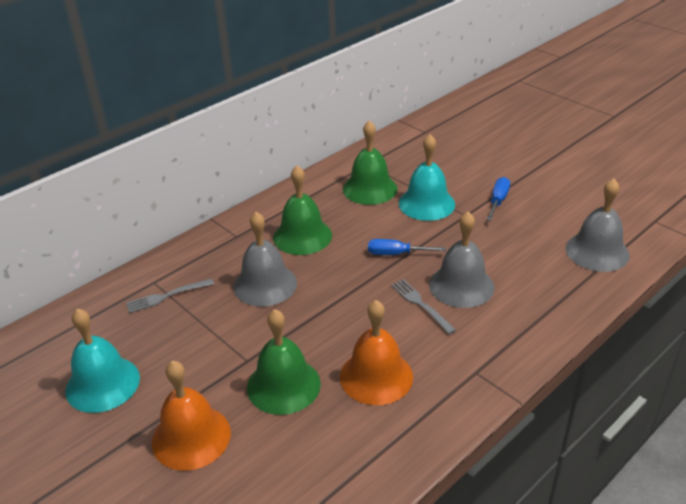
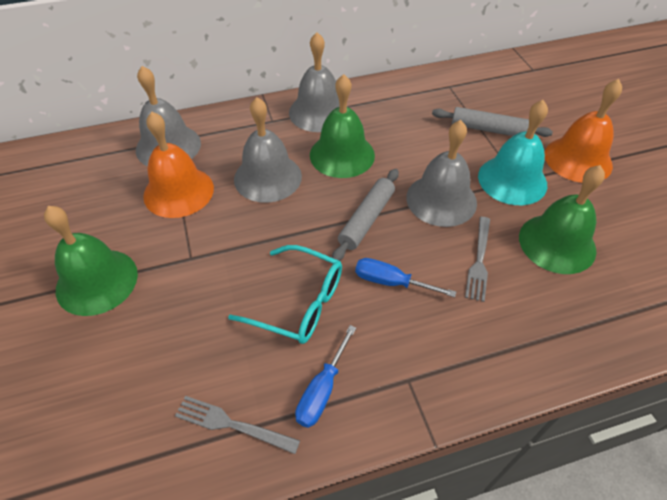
grey bell: 3 -> 4
grey rolling pin: 0 -> 2
turquoise bell: 2 -> 1
turquoise glasses: 0 -> 1

